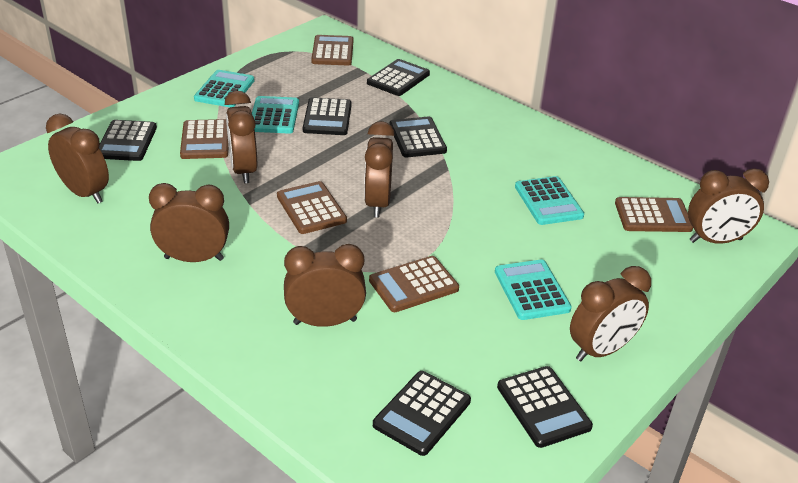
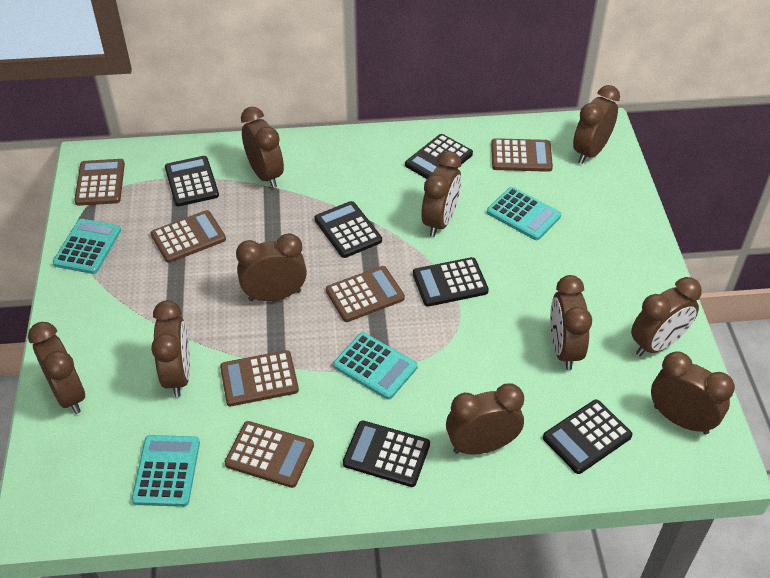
brown calculator: 5 -> 6
brown clock: 7 -> 10

